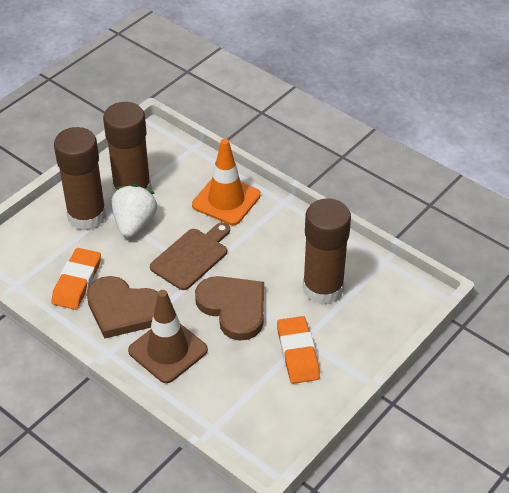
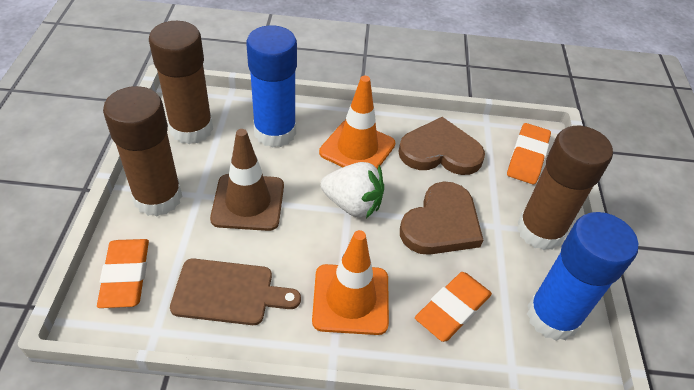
blue glue stick: 0 -> 2
orange eraser: 2 -> 3
orange traffic cone: 1 -> 2

